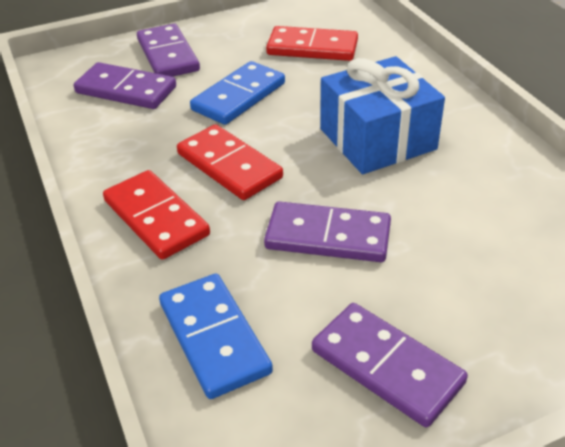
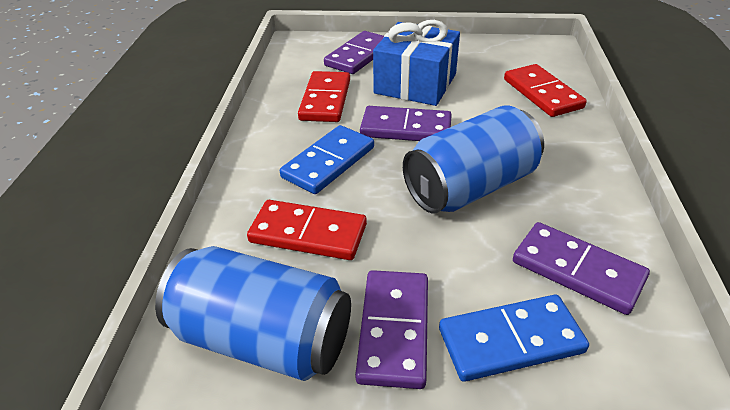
blue can: 0 -> 2

